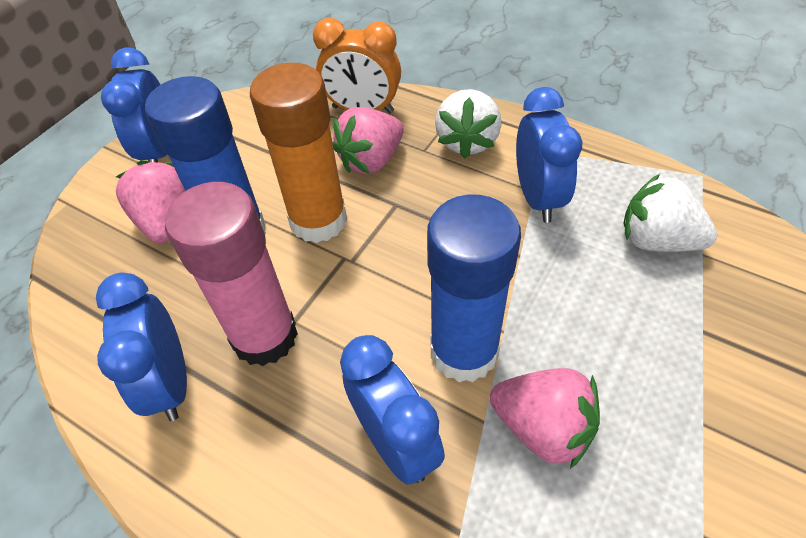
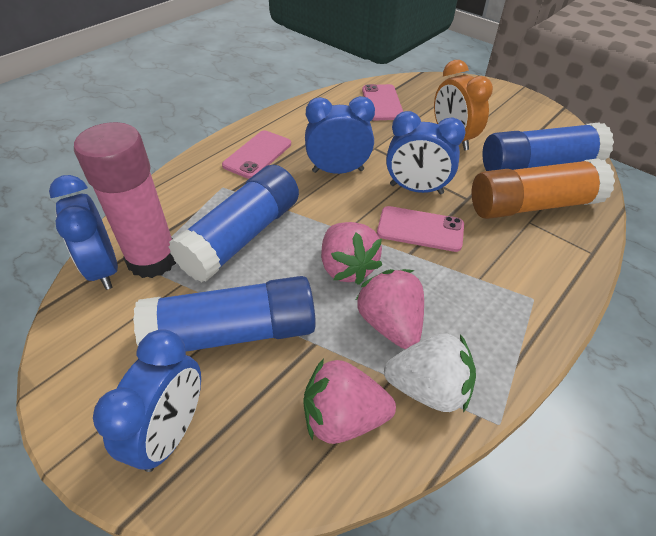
blue glue stick: 2 -> 3
pink phone: 0 -> 3
white strawberry: 2 -> 1

